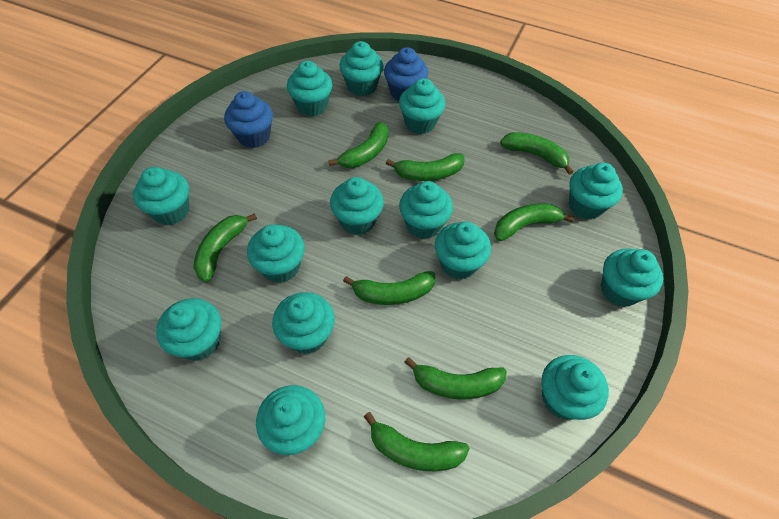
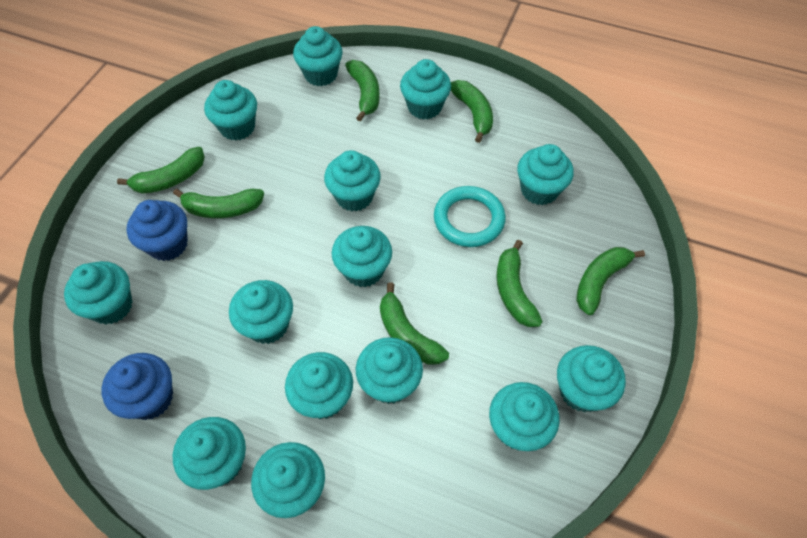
green banana: 8 -> 7
turquoise ring: 0 -> 1

